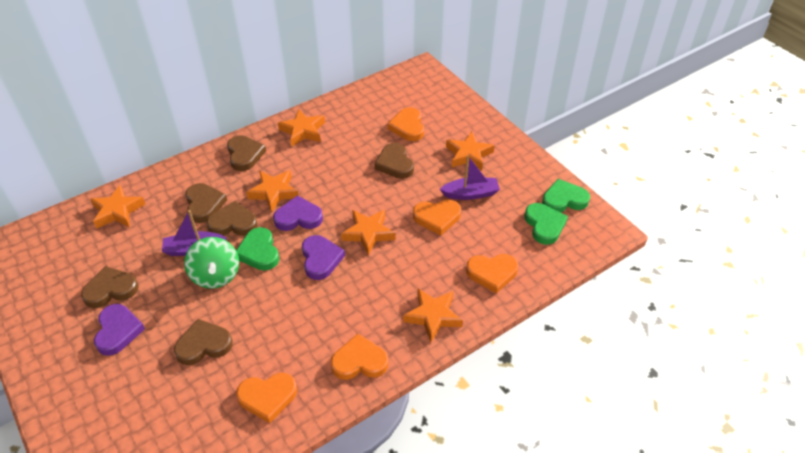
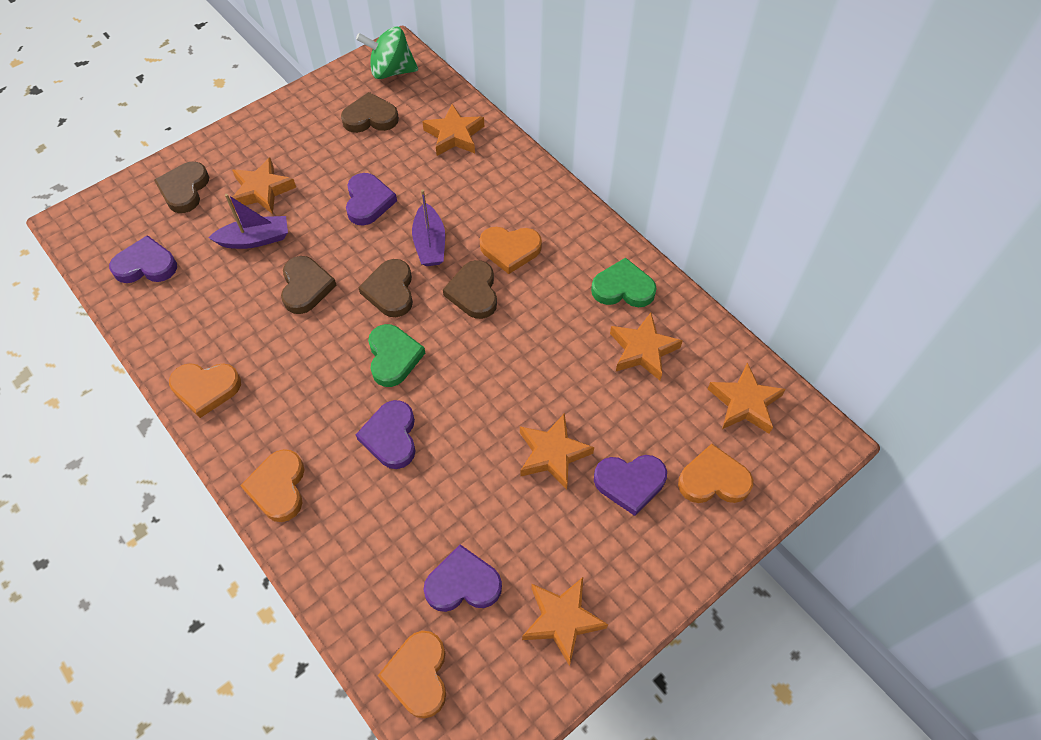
brown heart: 6 -> 5
green heart: 3 -> 2
purple heart: 3 -> 5

